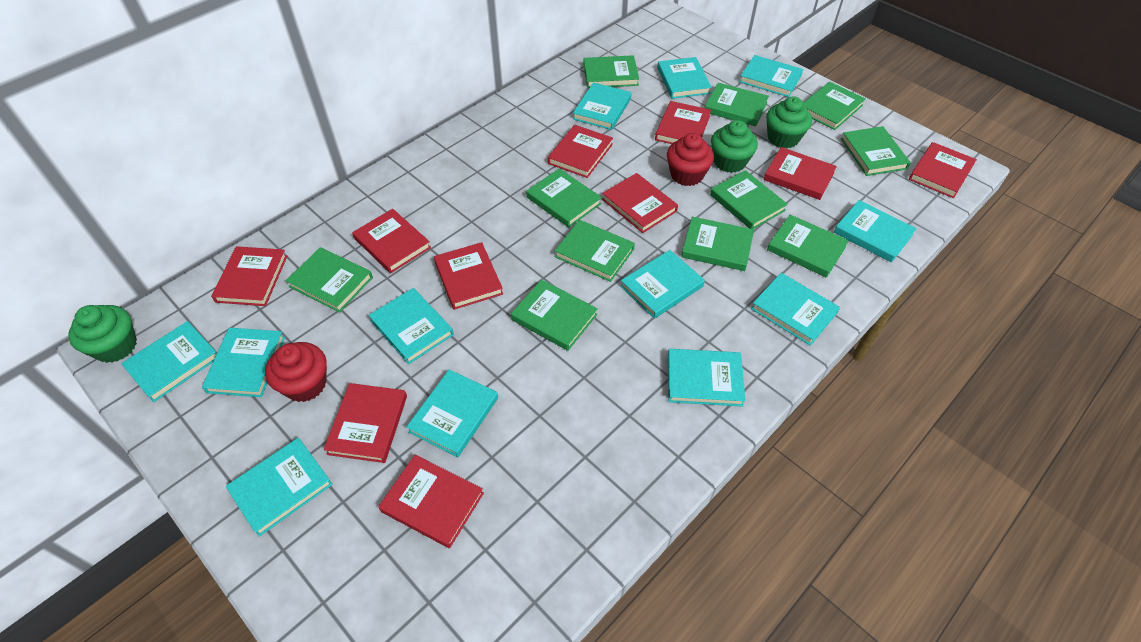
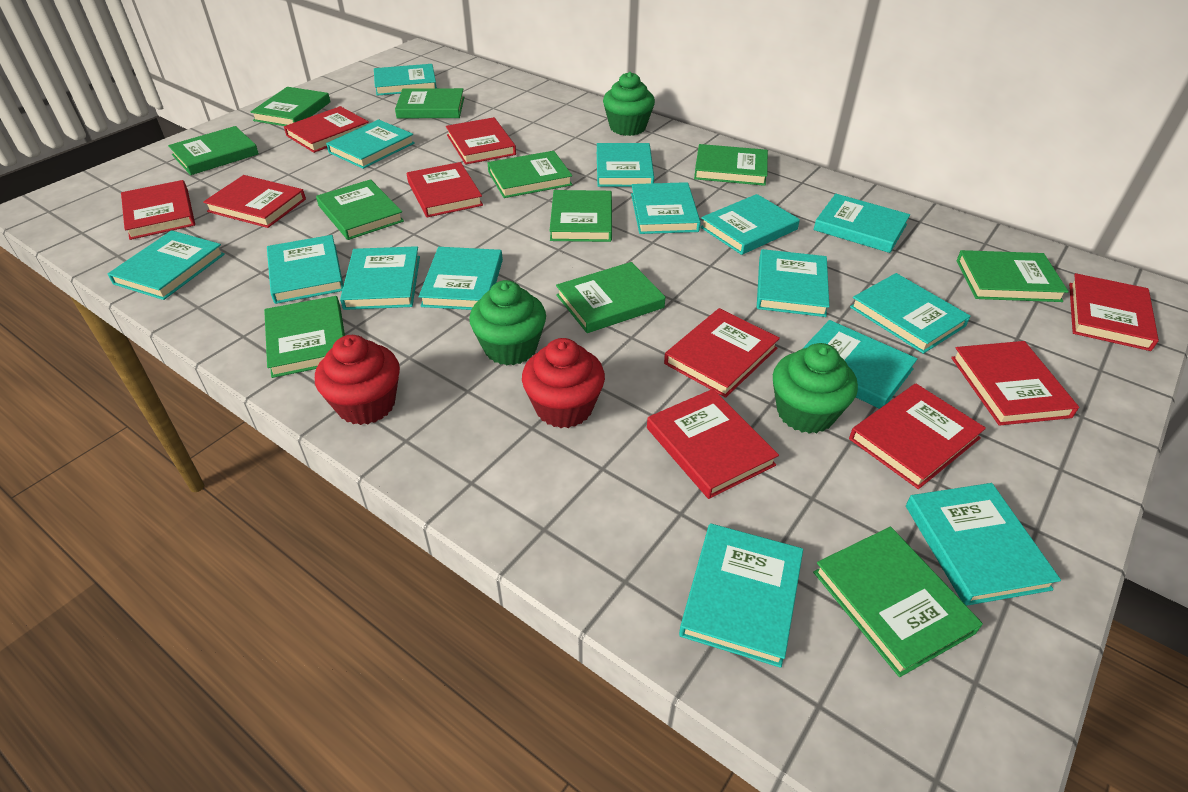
turquoise book: 12 -> 15

